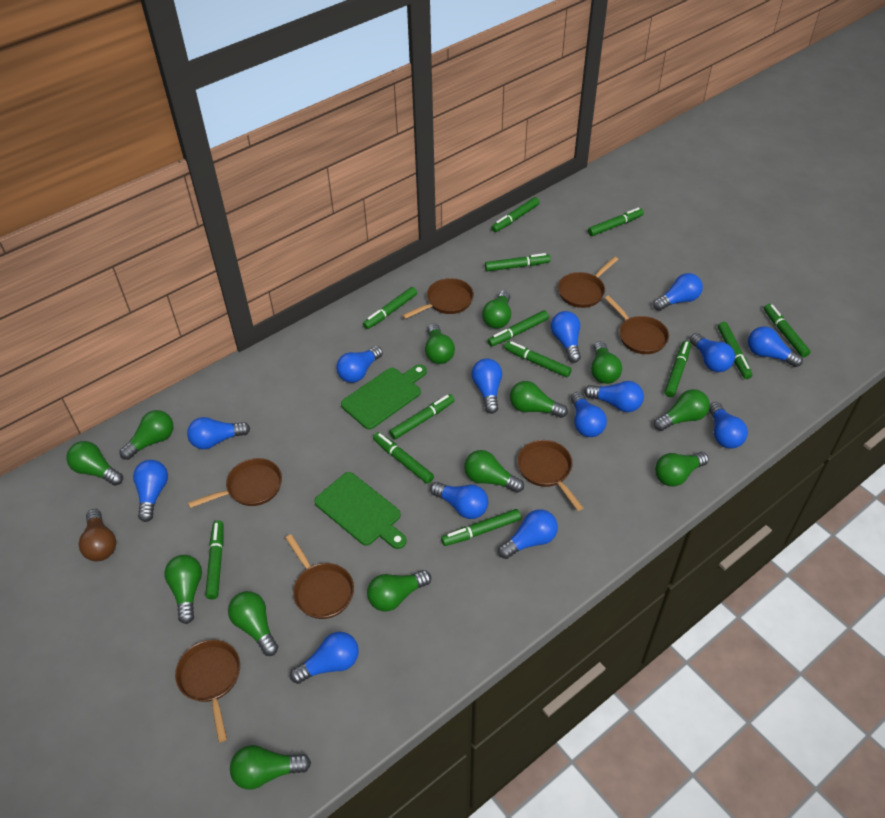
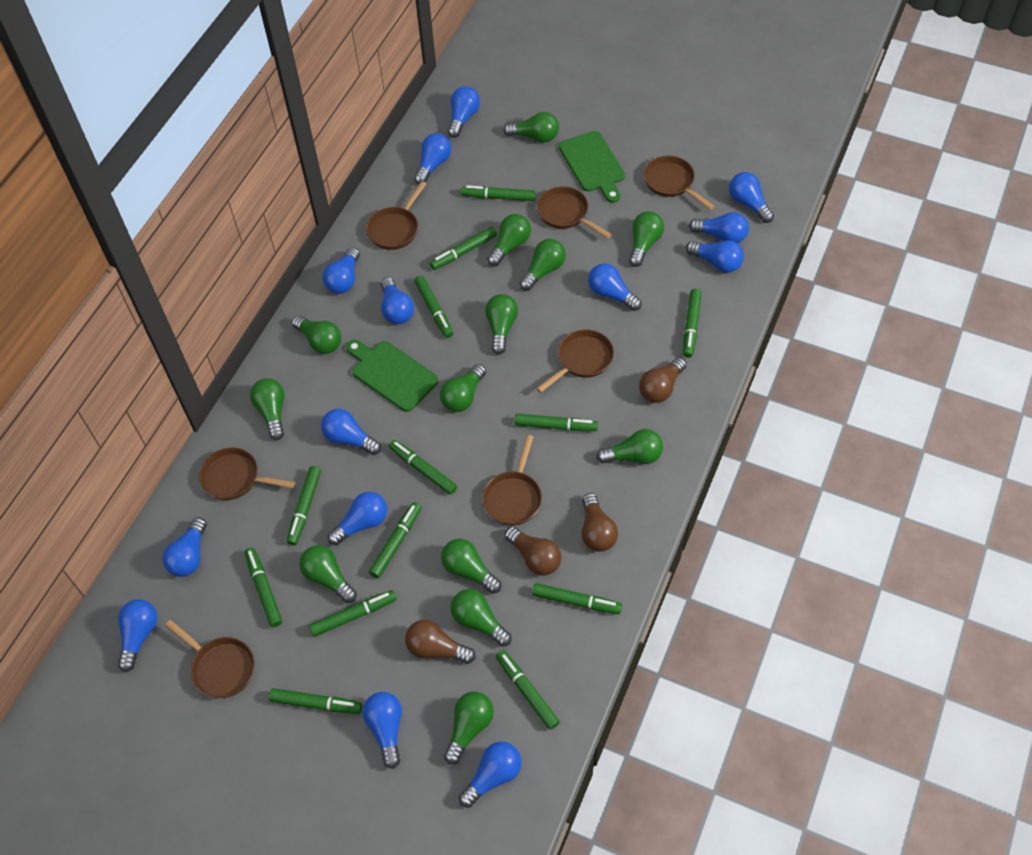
brown light bulb: 1 -> 4

